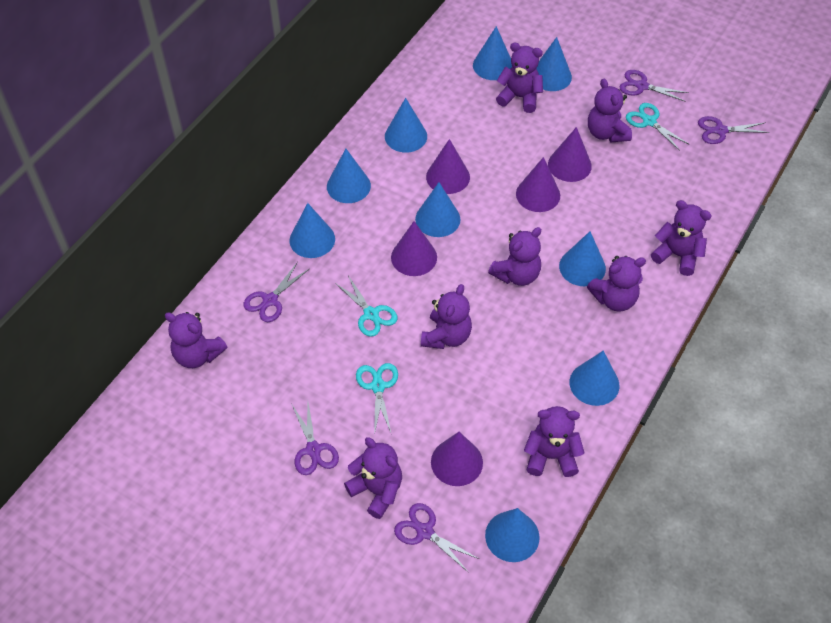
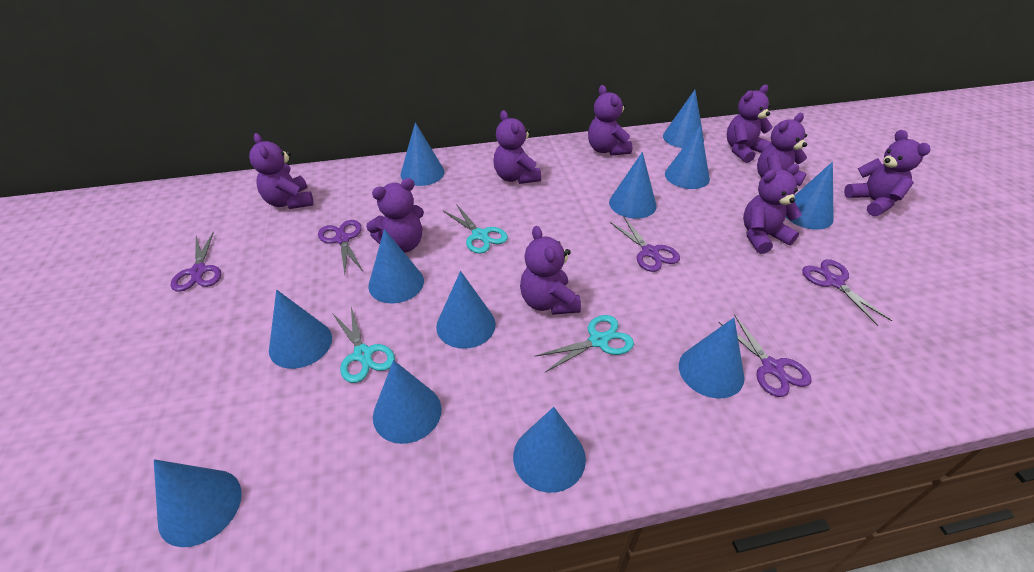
blue cone: 9 -> 12
purple cone: 5 -> 0

